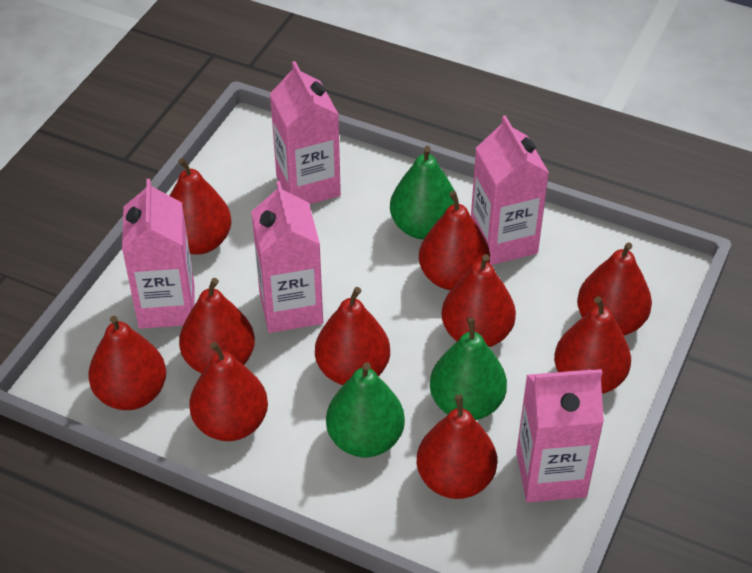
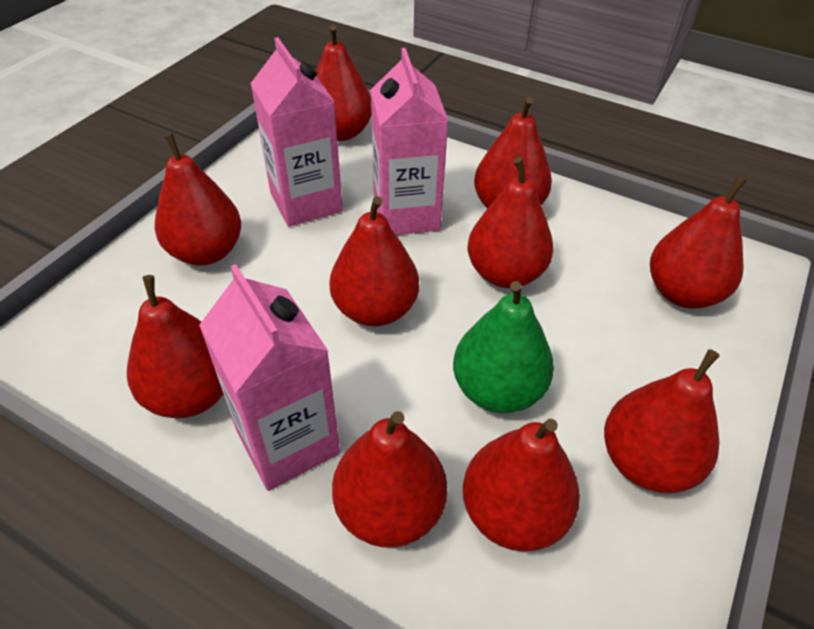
green pear: 3 -> 1
pink carton: 5 -> 3

